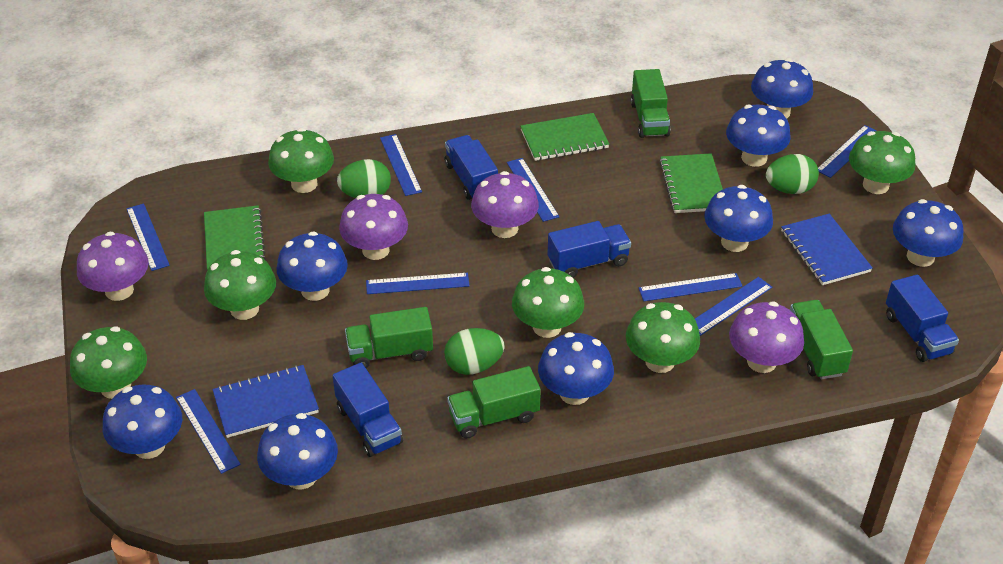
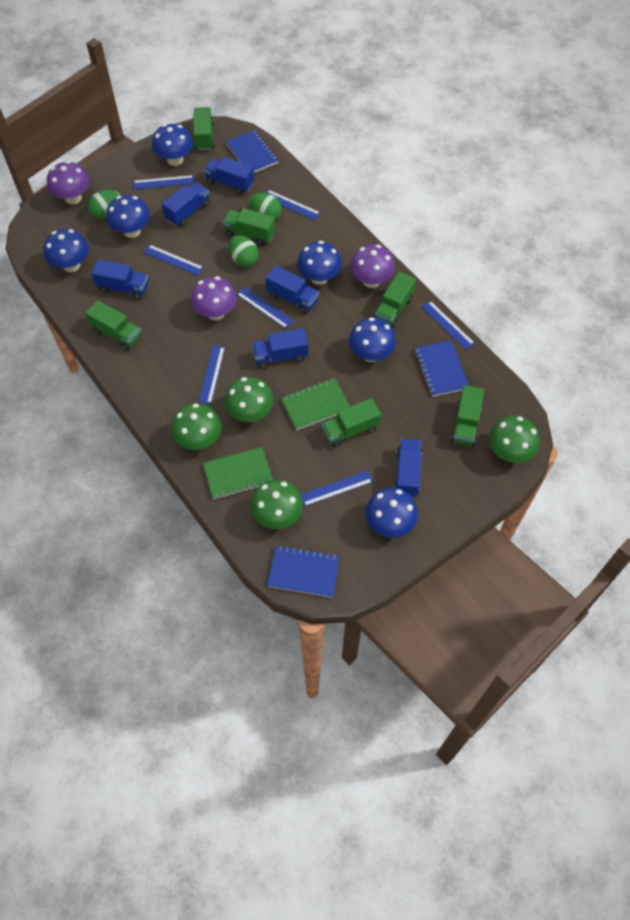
blue mushroom: 8 -> 6
blue notebook: 2 -> 3
blue ruler: 8 -> 7
blue truck: 4 -> 6
green mushroom: 6 -> 4
green notebook: 3 -> 2
green truck: 4 -> 6
purple mushroom: 4 -> 3

